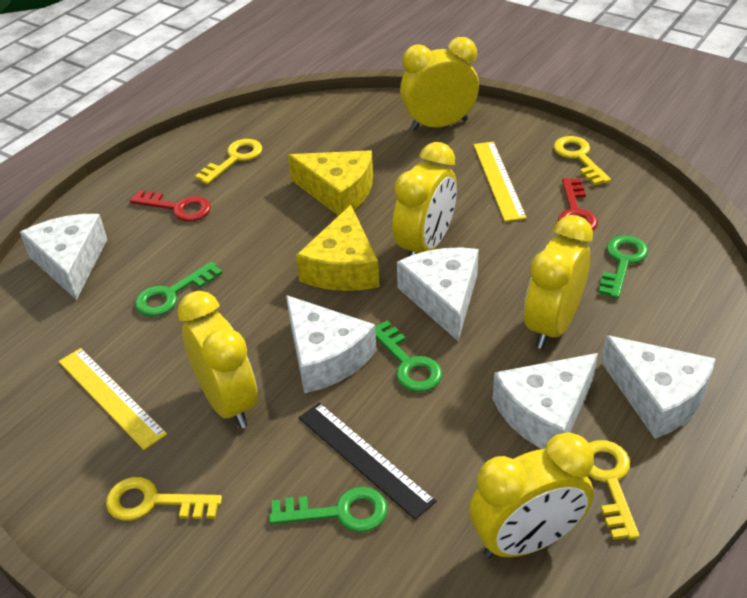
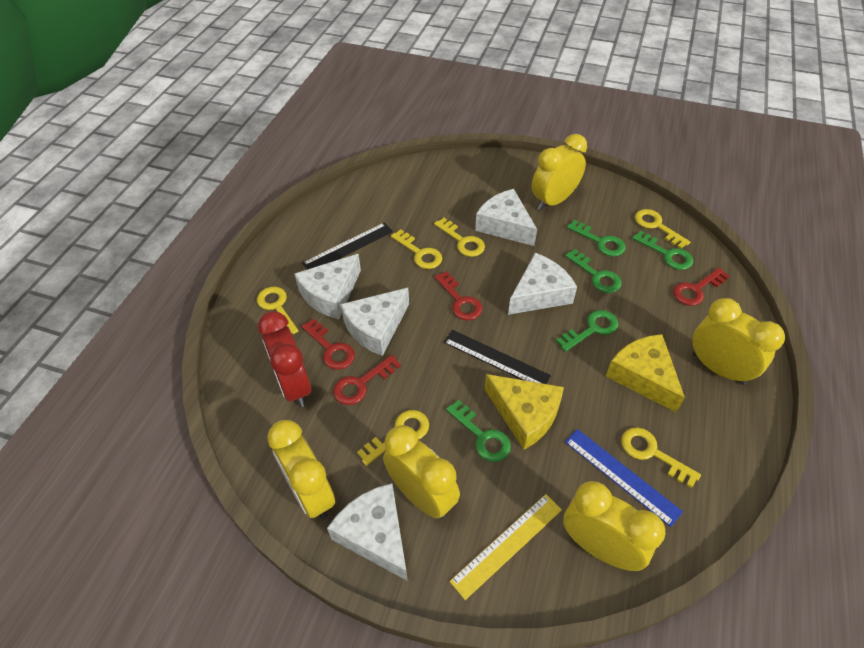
black ruler: 1 -> 2
blue ruler: 0 -> 1
green key: 4 -> 5
red clock: 0 -> 1
red key: 2 -> 4
yellow key: 4 -> 6
yellow ruler: 2 -> 1

